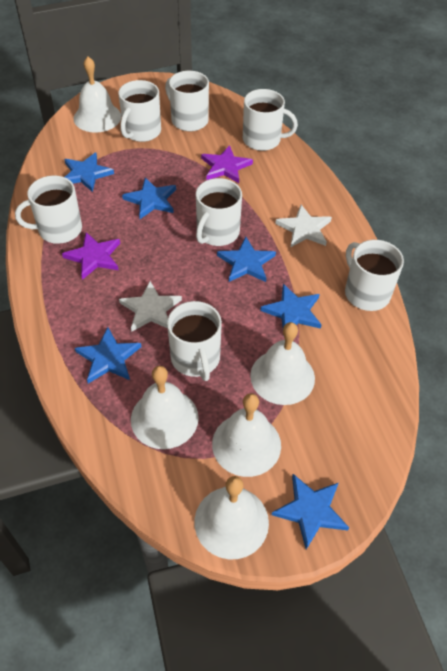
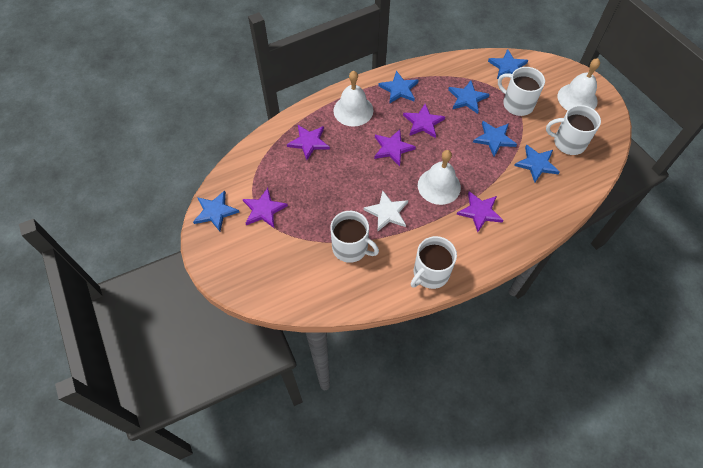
purple star: 2 -> 5
white bell: 5 -> 3
white mug: 7 -> 4
white star: 2 -> 1

